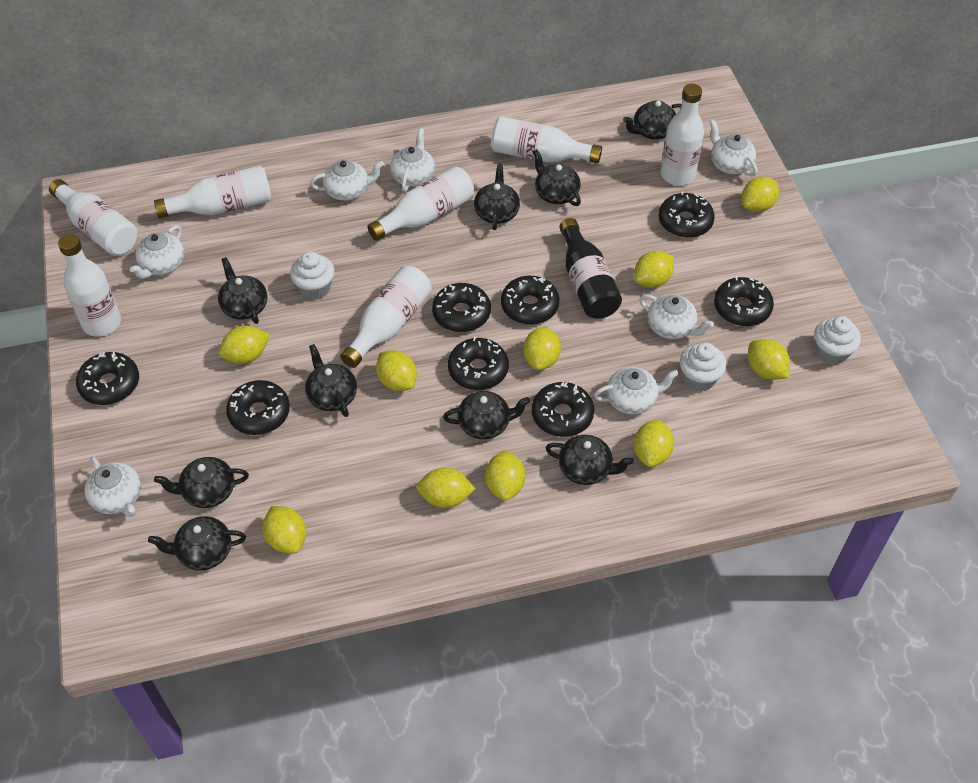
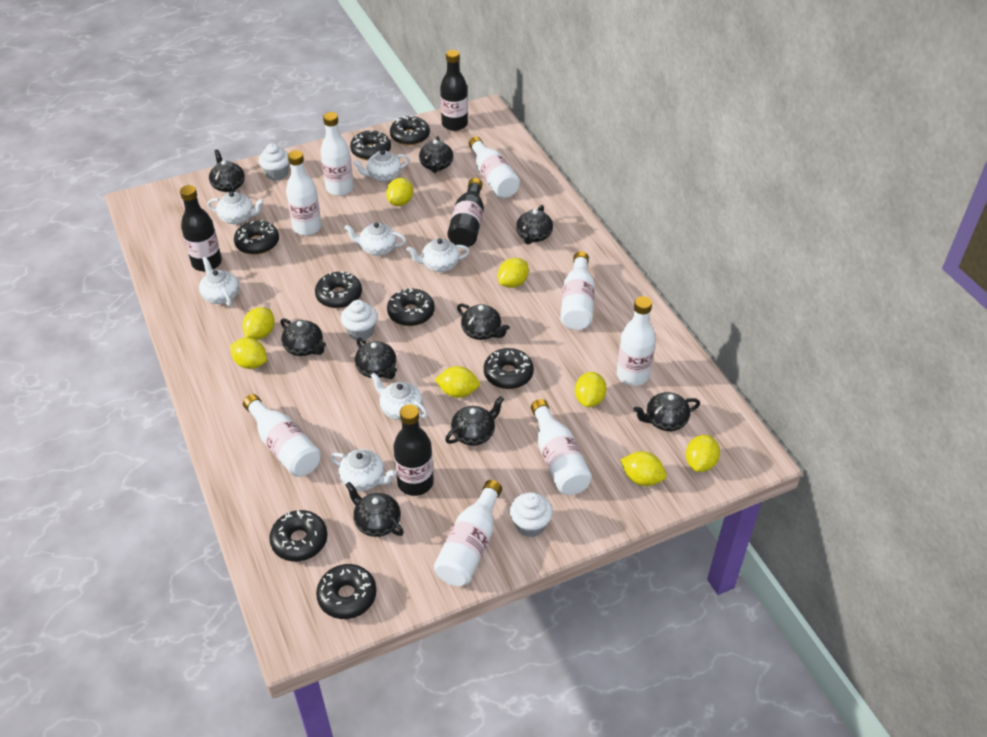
black bottle: 1 -> 4
white bottle: 7 -> 8
yellow lemon: 10 -> 8

